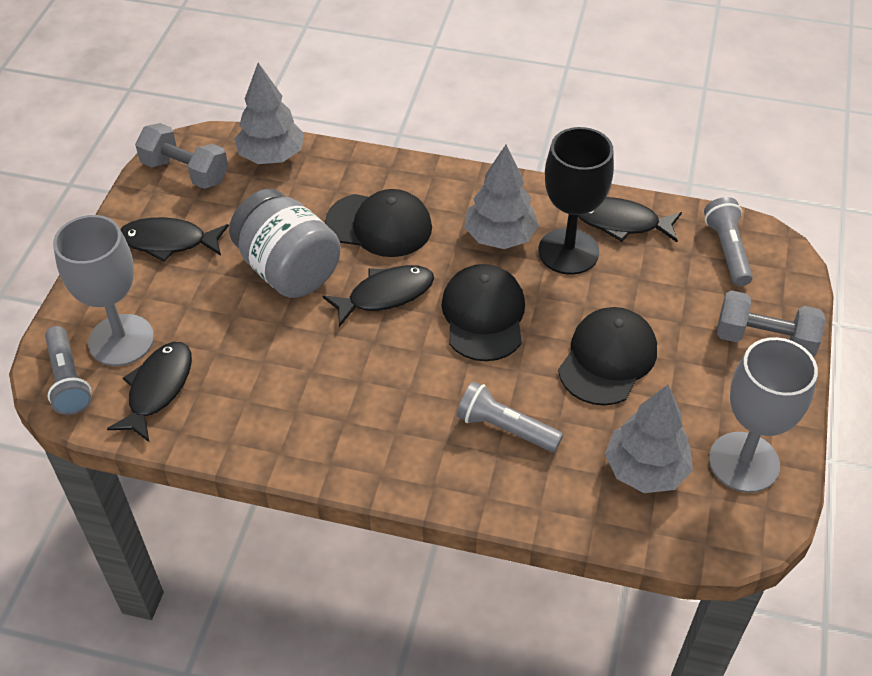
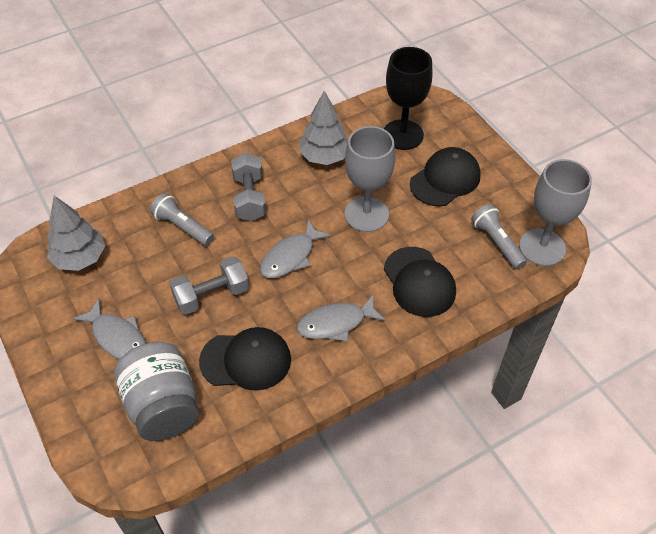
black fish: 4 -> 0
grey fish: 0 -> 3
grey flashlight: 3 -> 2
grey tree: 3 -> 2

